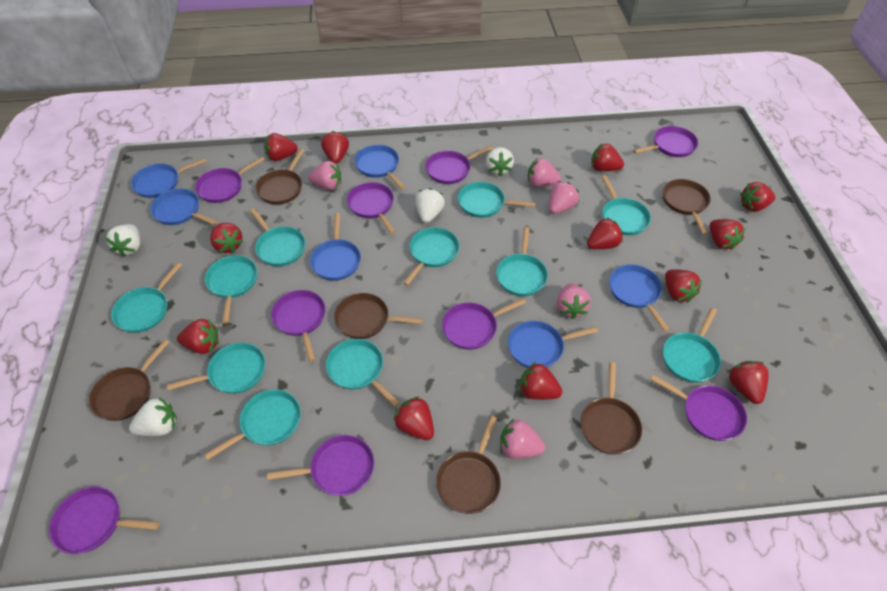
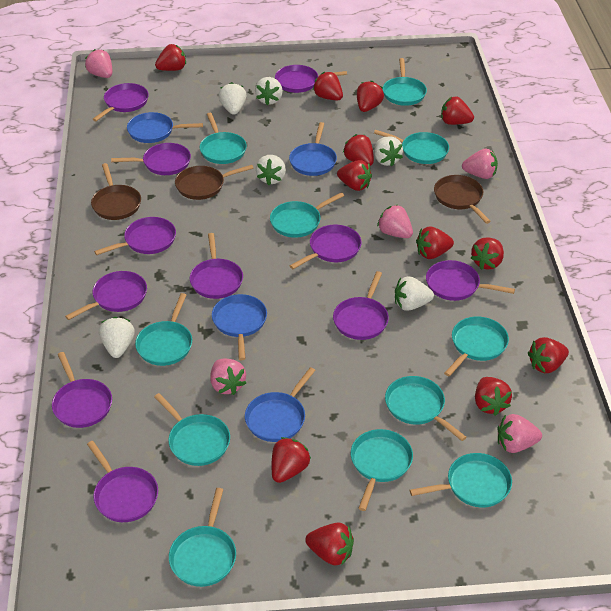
blue pan: 6 -> 4
brown pan: 6 -> 3
purple pan: 9 -> 11
white strawberry: 4 -> 6

